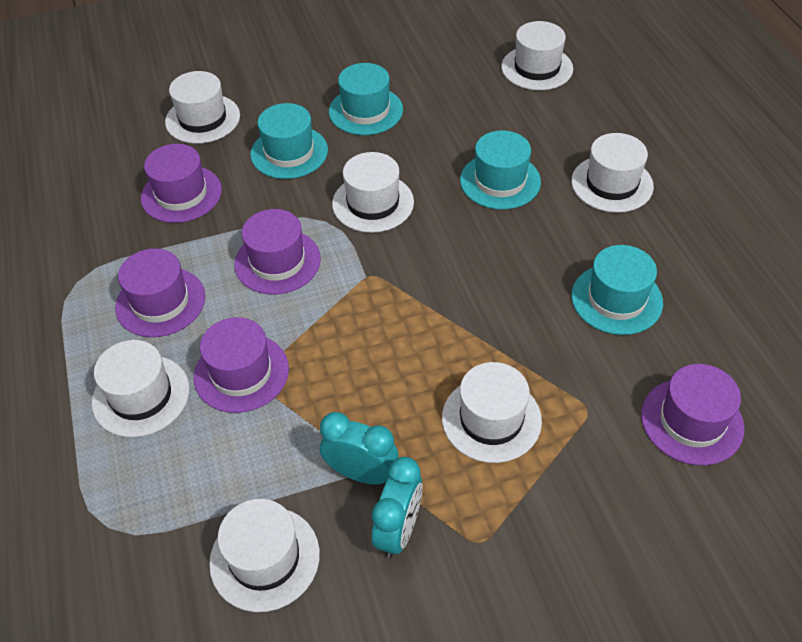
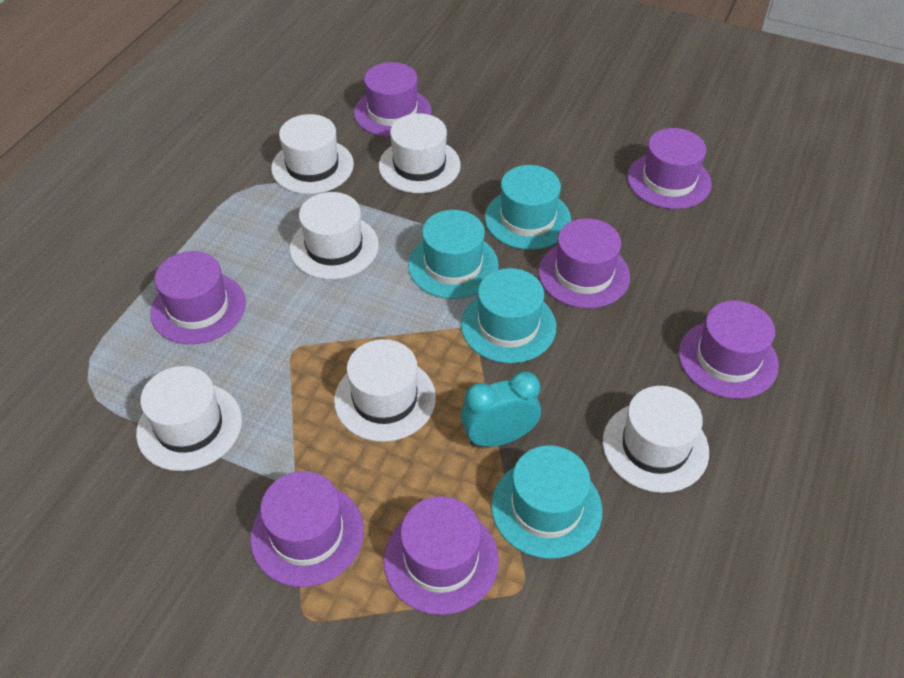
purple hat: 5 -> 7
turquoise clock: 2 -> 1
white hat: 7 -> 6

